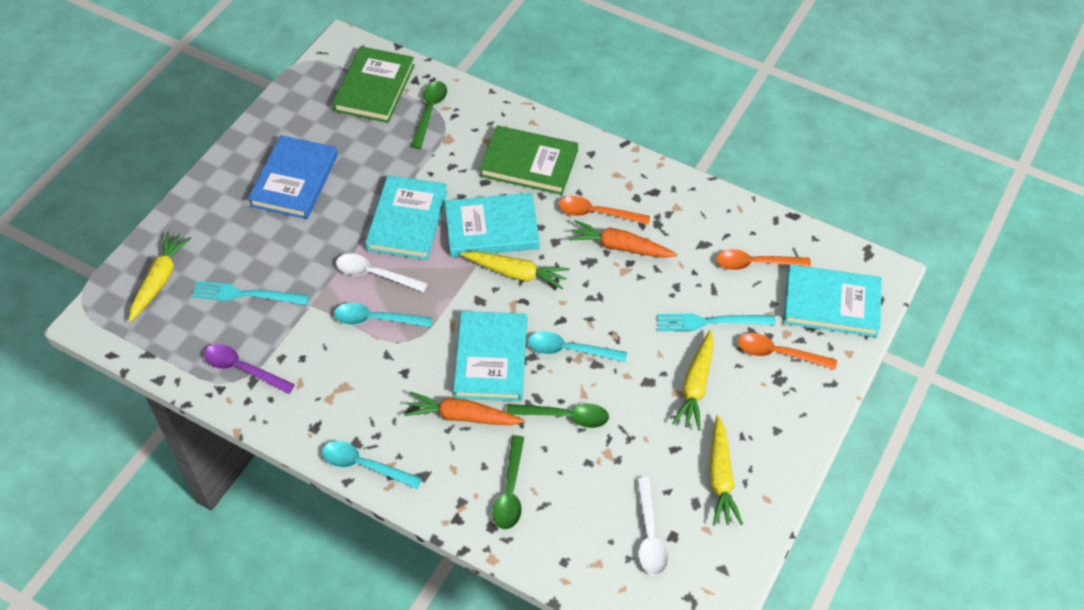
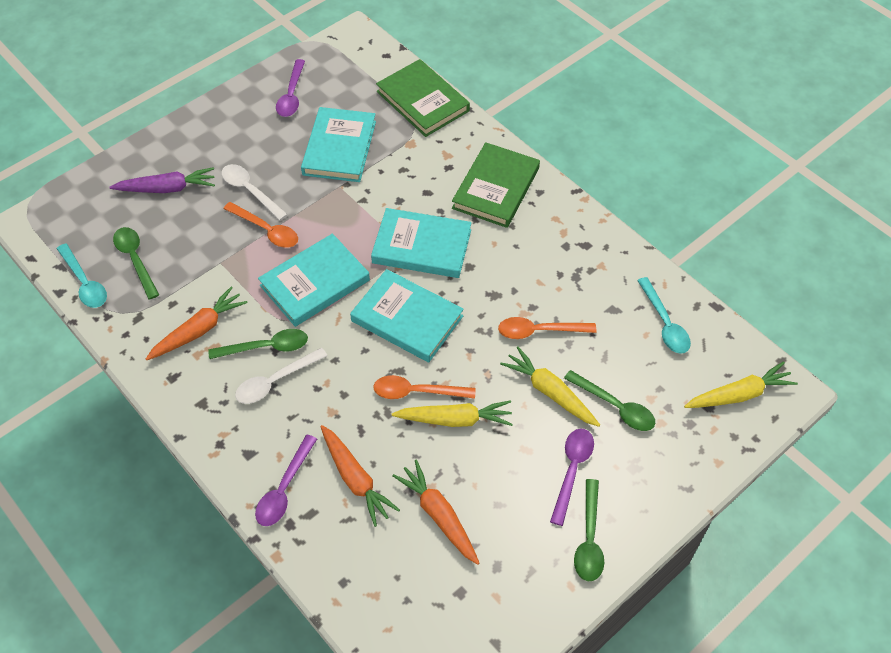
blue book: 1 -> 0
green spoon: 3 -> 4
orange carrot: 2 -> 3
purple carrot: 0 -> 1
purple spoon: 1 -> 3
turquoise fork: 2 -> 0
turquoise spoon: 3 -> 2
yellow carrot: 4 -> 3

